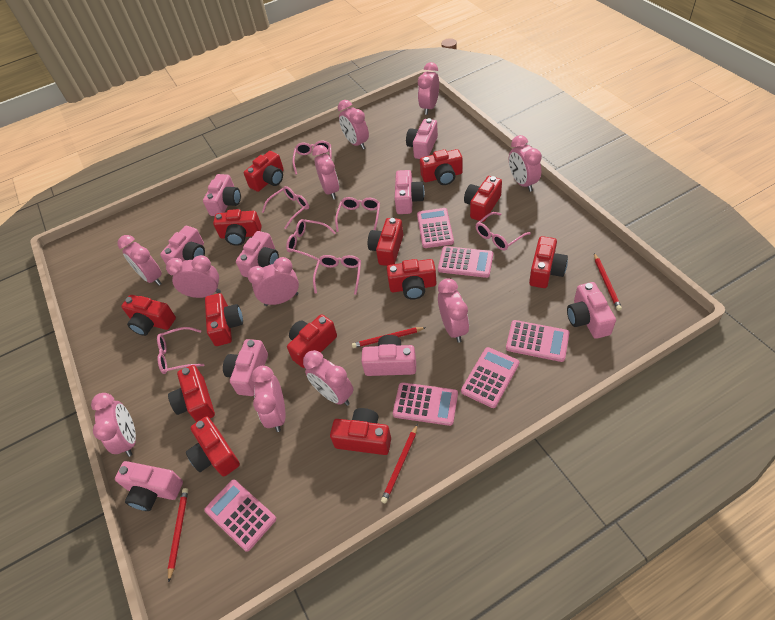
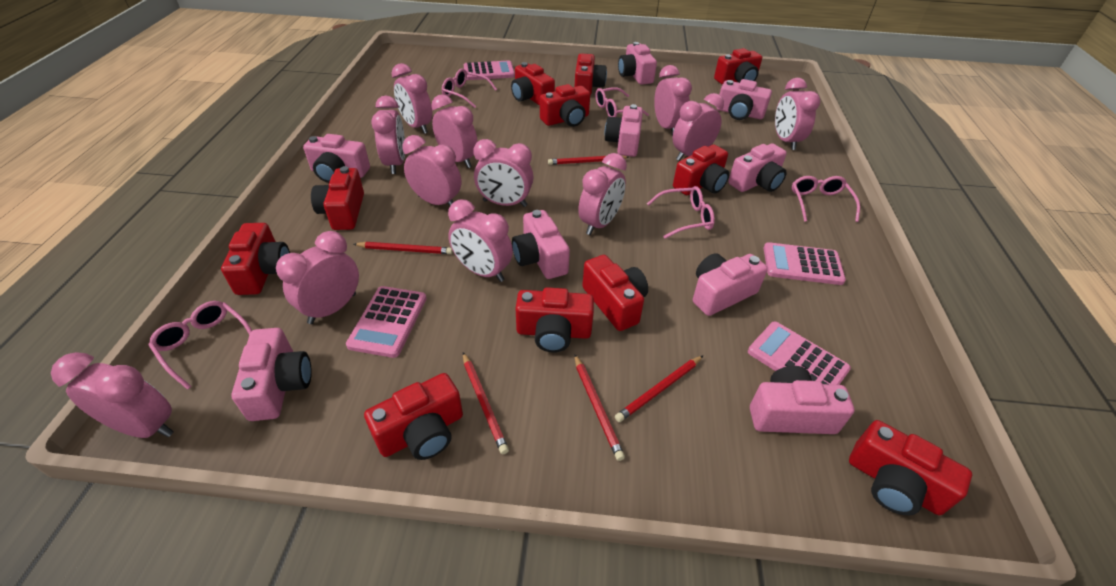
pink calculator: 6 -> 4
pink clock: 11 -> 12
pink glasses: 7 -> 5
red camera: 13 -> 11
red pencil: 4 -> 5

